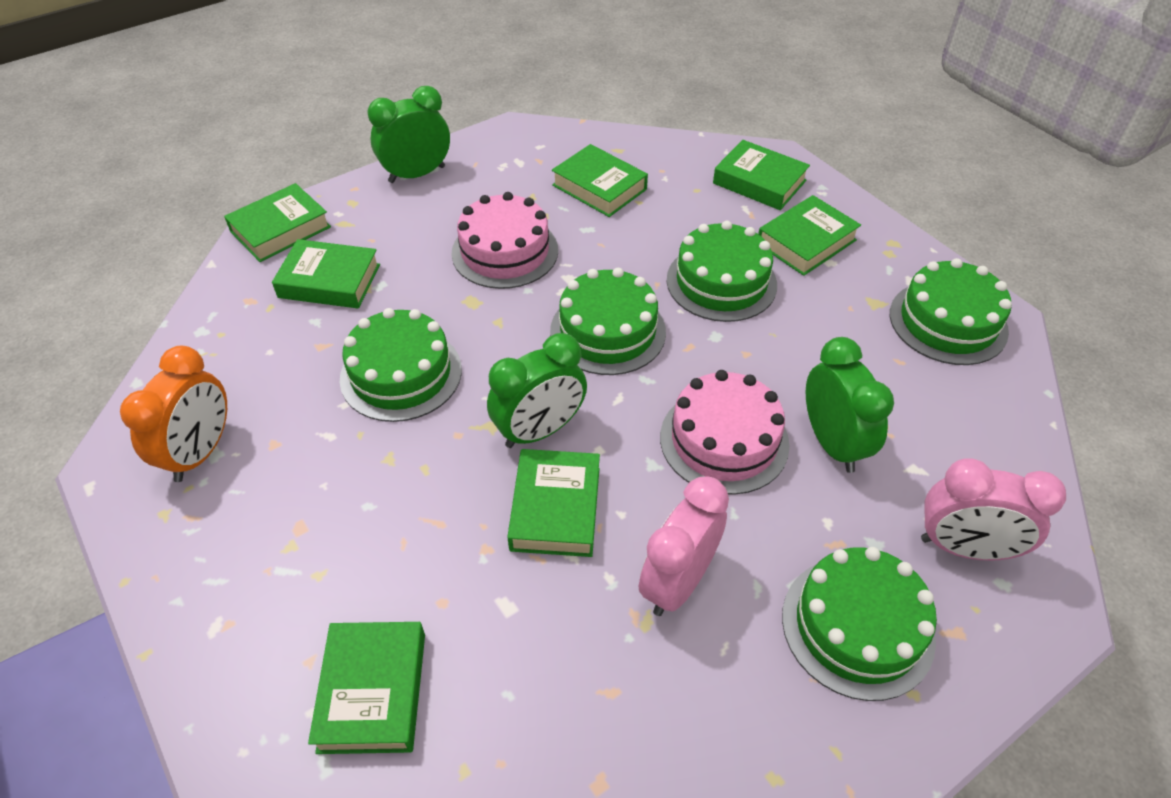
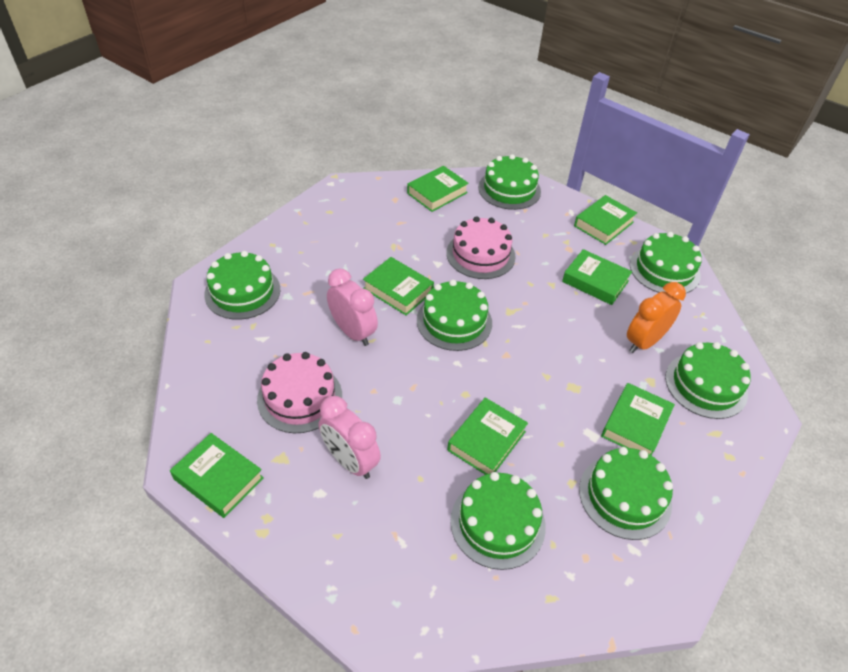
green cake: 5 -> 7
green clock: 3 -> 0

